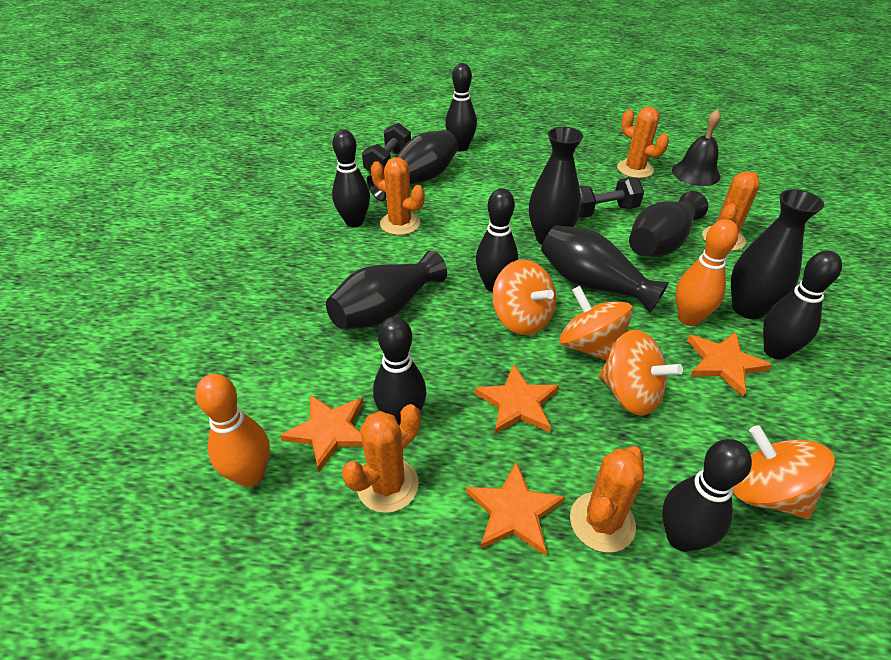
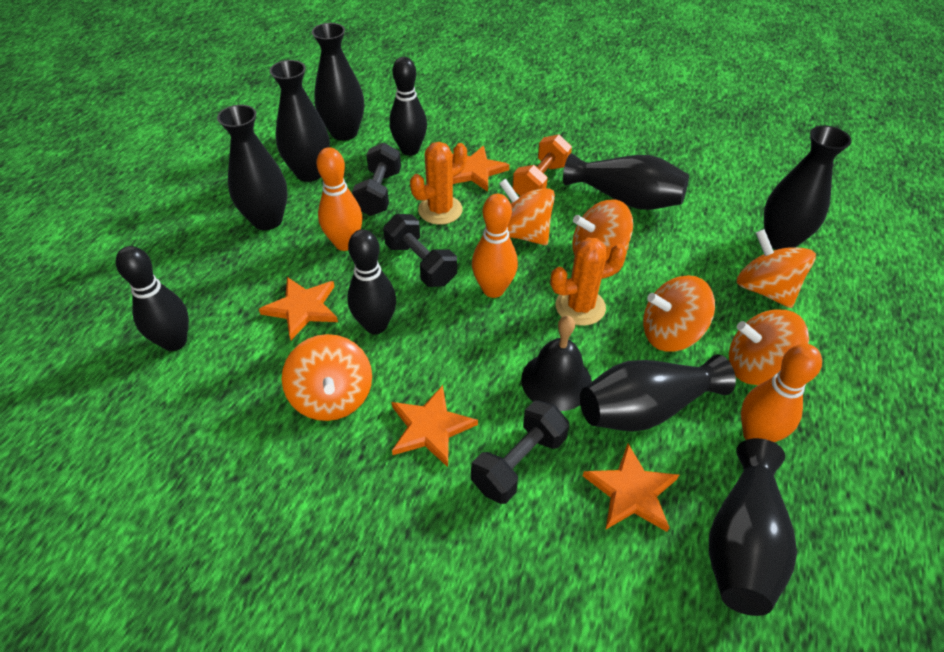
black bowling pin: 6 -> 3
black dumbbell: 2 -> 3
black vase: 6 -> 7
orange bowling pin: 2 -> 3
orange cactus: 5 -> 2
orange dumbbell: 0 -> 1
orange spinning top: 4 -> 6

